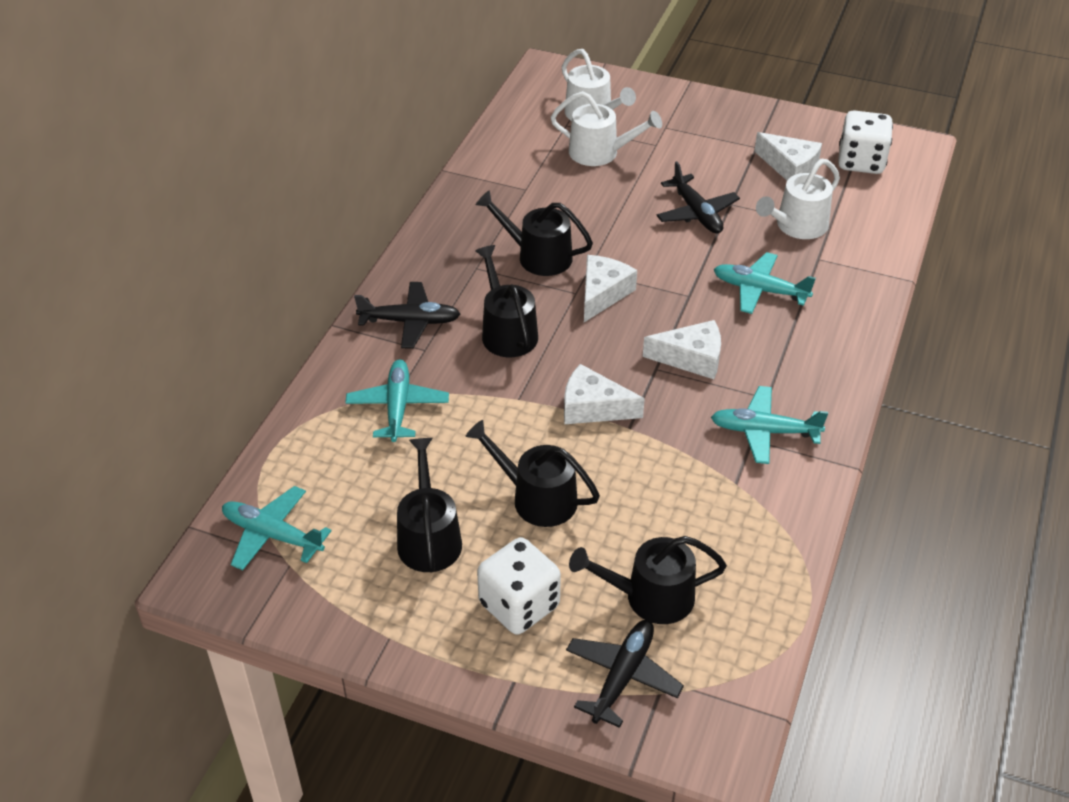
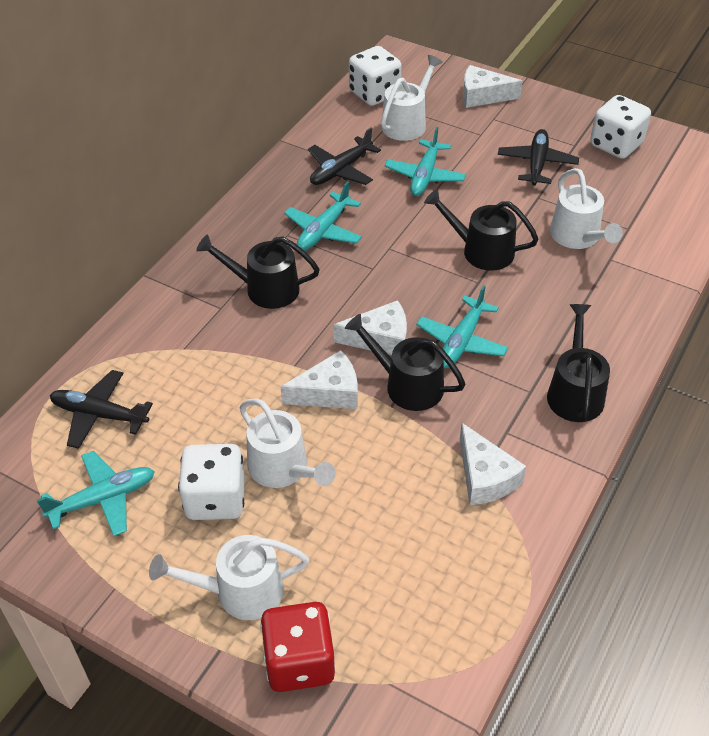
black watering can: 5 -> 4
red dice: 0 -> 1
white dice: 2 -> 3
white watering can: 3 -> 4

